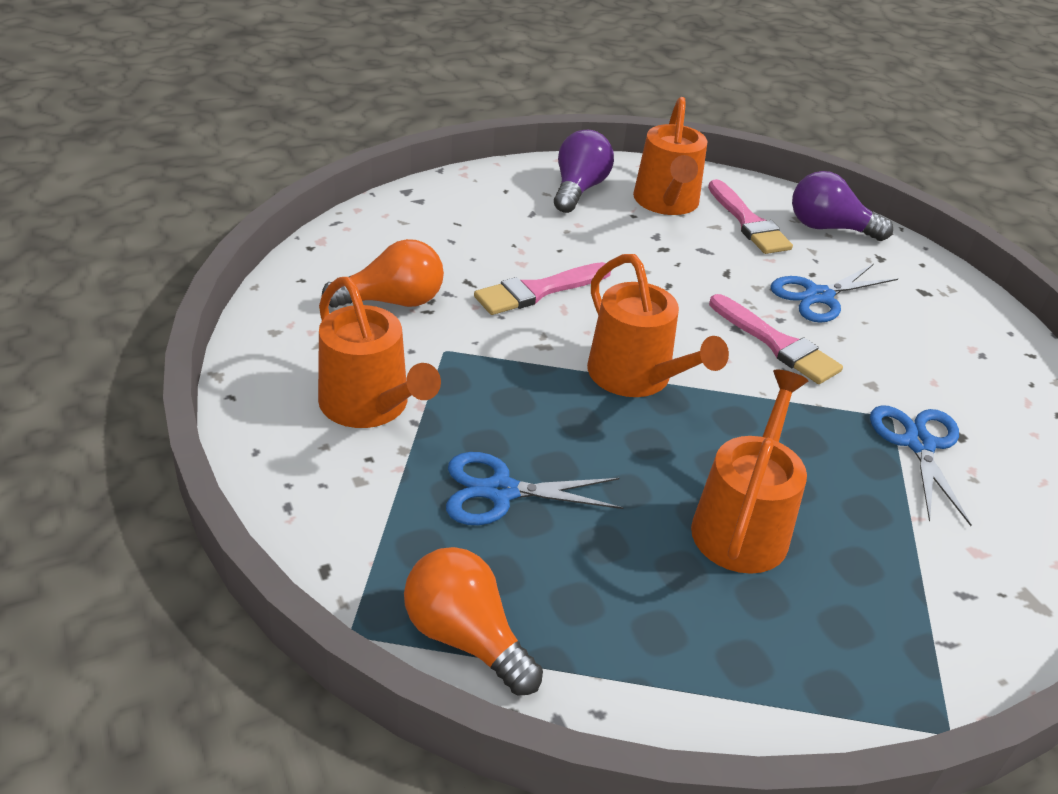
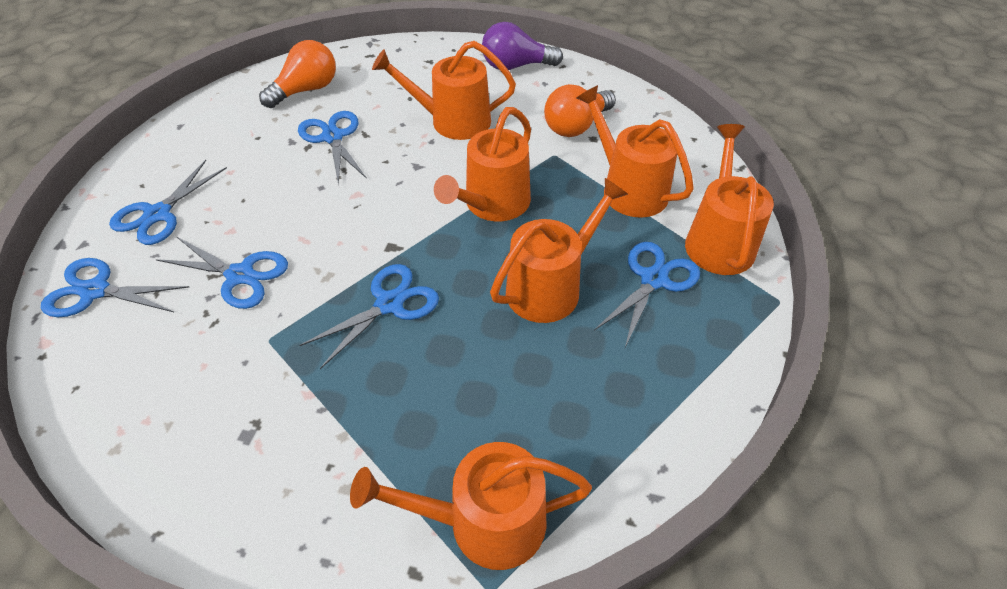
blue scissors: 3 -> 6
orange watering can: 4 -> 6
pink brush: 3 -> 0
purple light bulb: 2 -> 1

